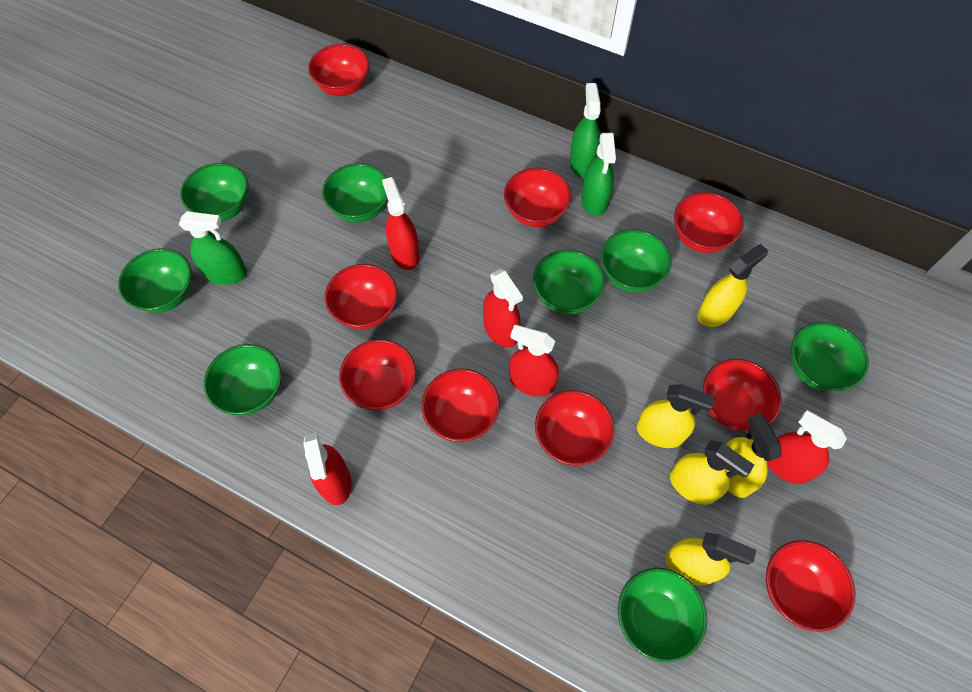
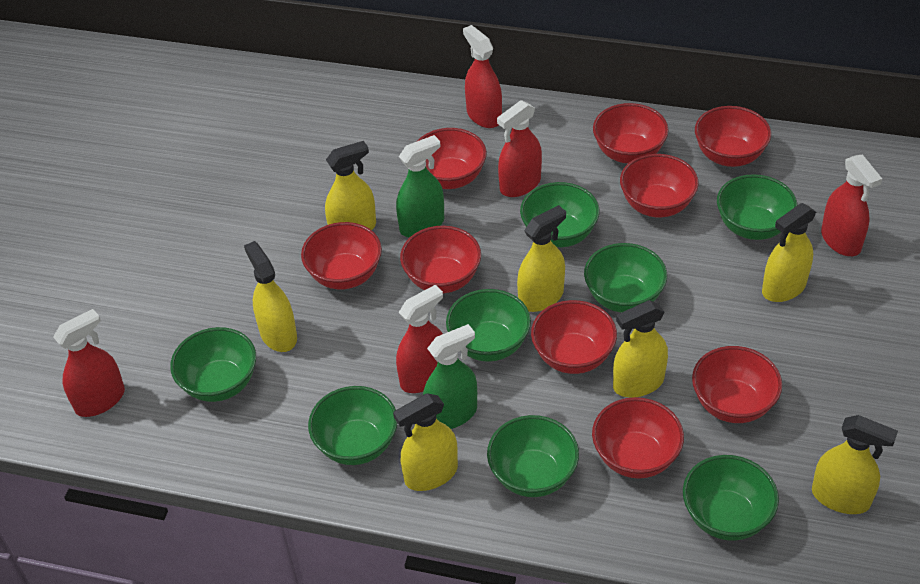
green spray bottle: 3 -> 2
yellow spray bottle: 5 -> 7

